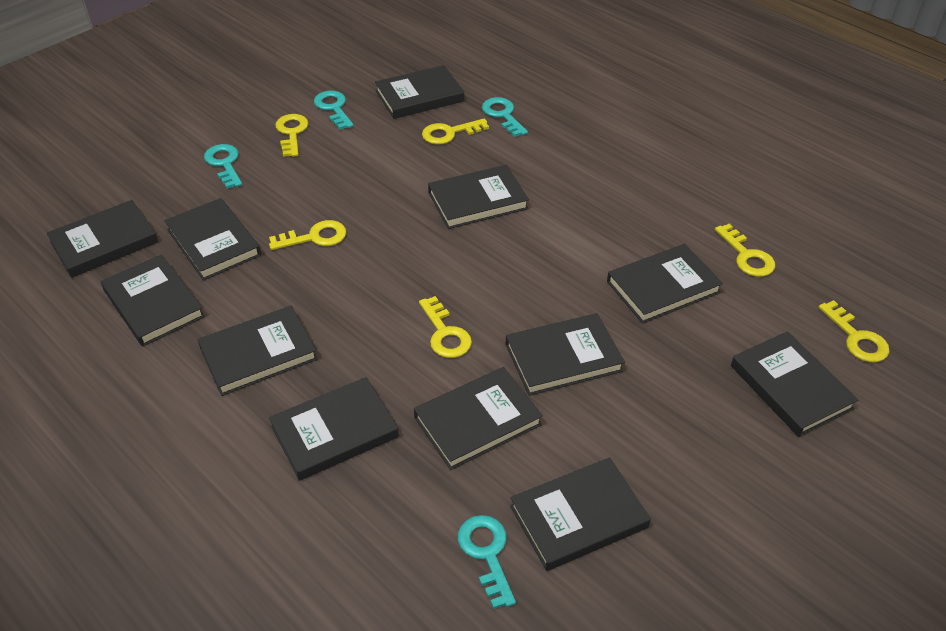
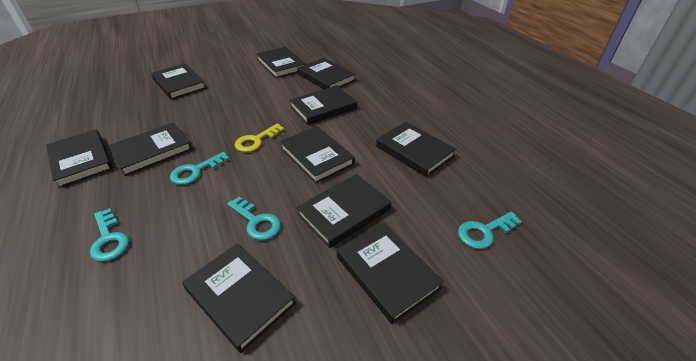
black book: 12 -> 11
yellow key: 6 -> 1

